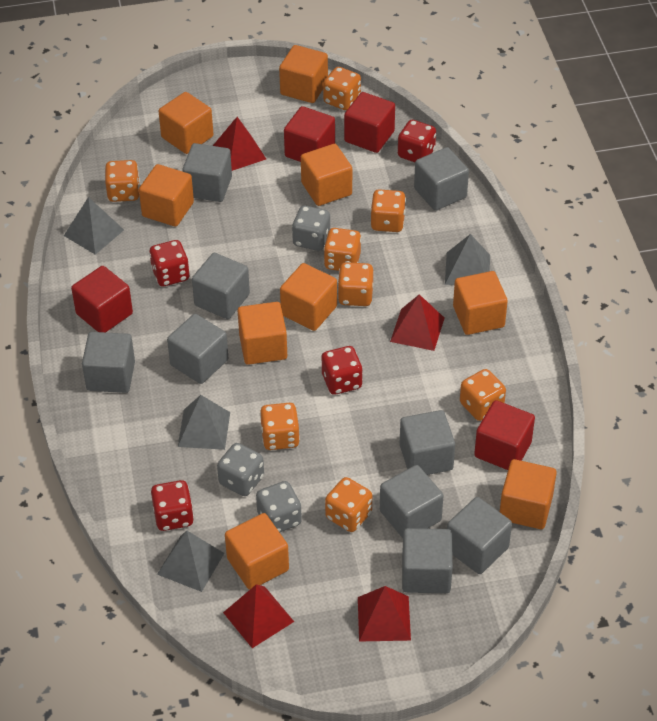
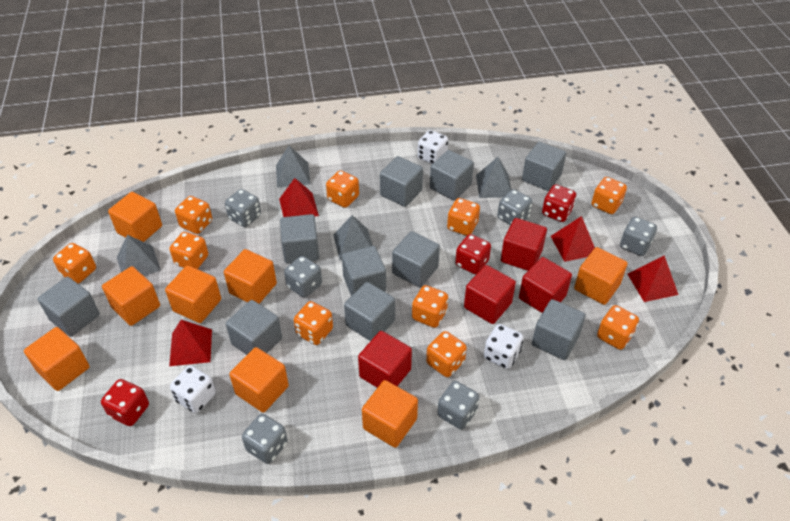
grey cube: 9 -> 10
grey dice: 3 -> 6
orange cube: 9 -> 8
orange dice: 8 -> 10
red dice: 4 -> 3
white dice: 0 -> 3

